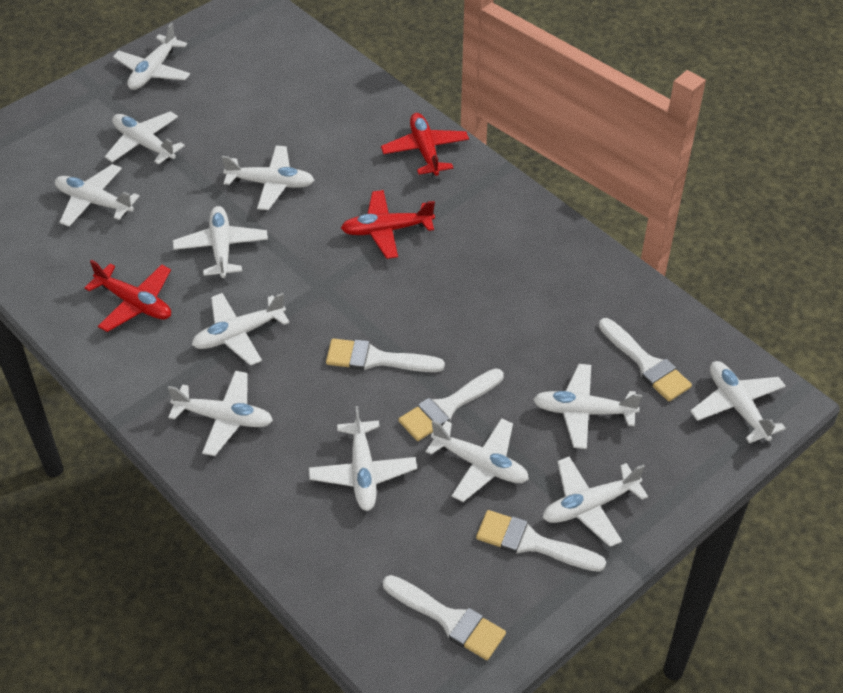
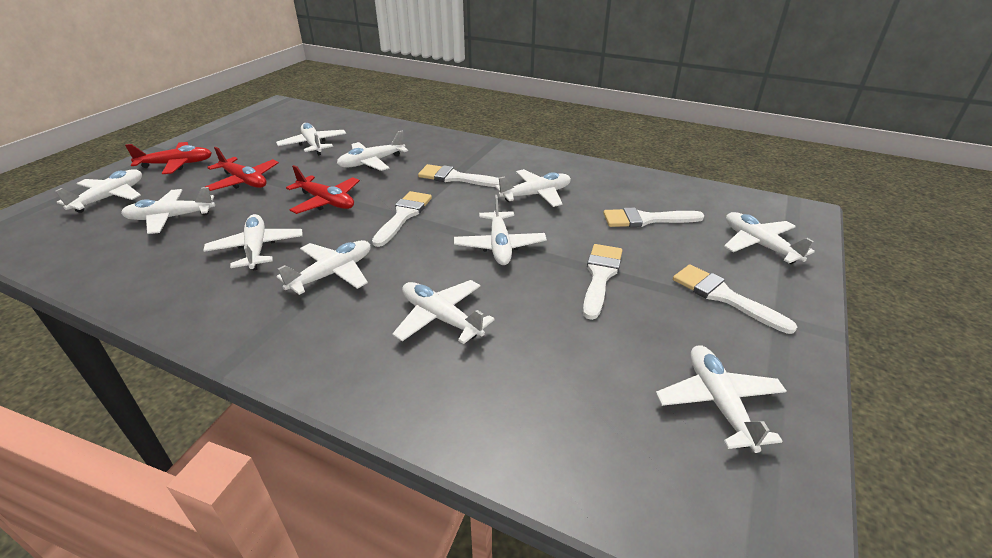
white plane: 12 -> 11

